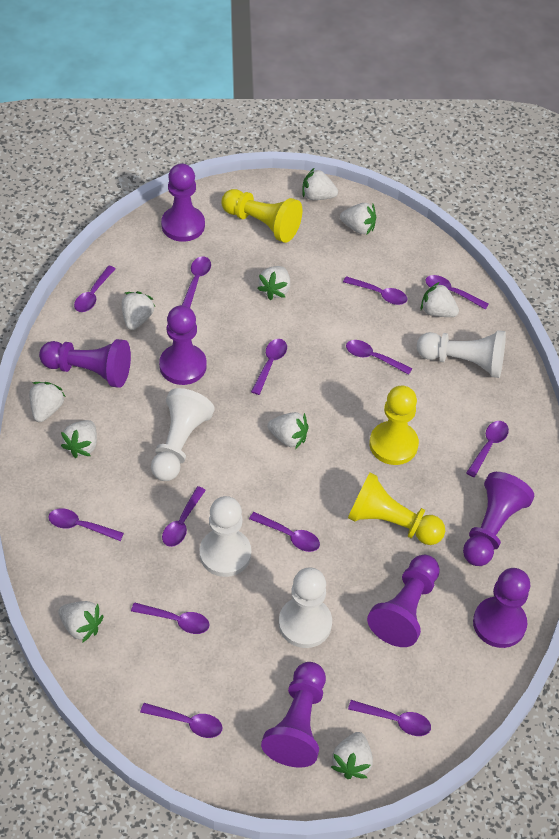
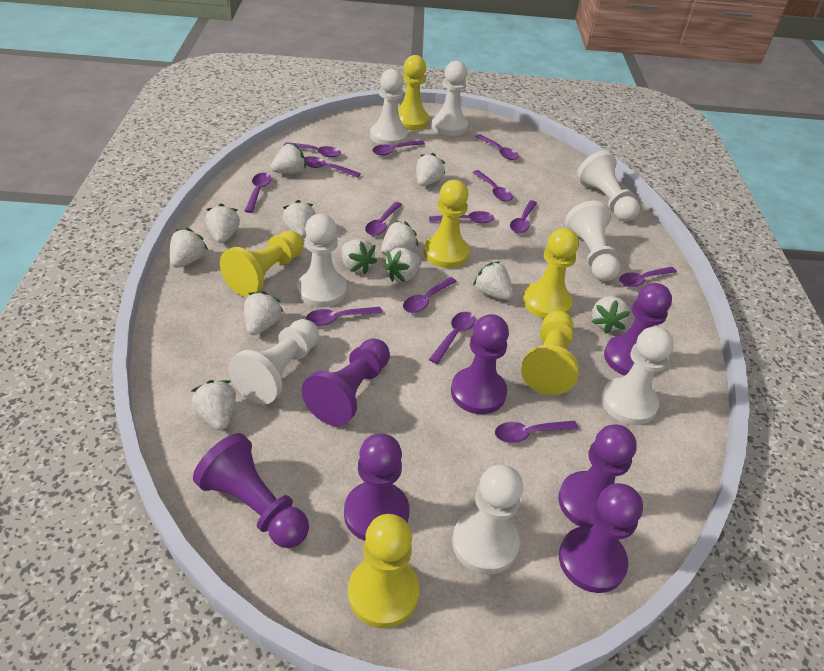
purple spoon: 13 -> 14
white pawn: 4 -> 8
white strawberry: 10 -> 12
yellow pawn: 3 -> 6

